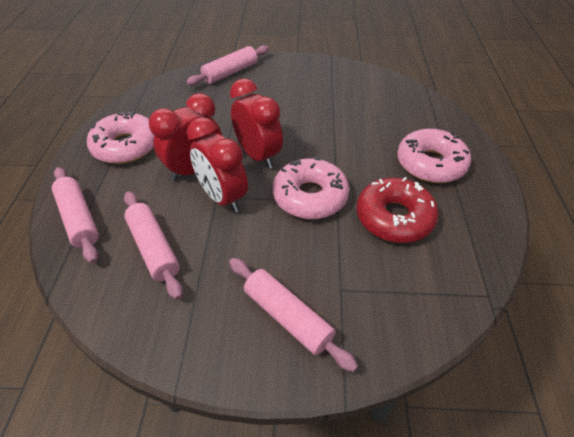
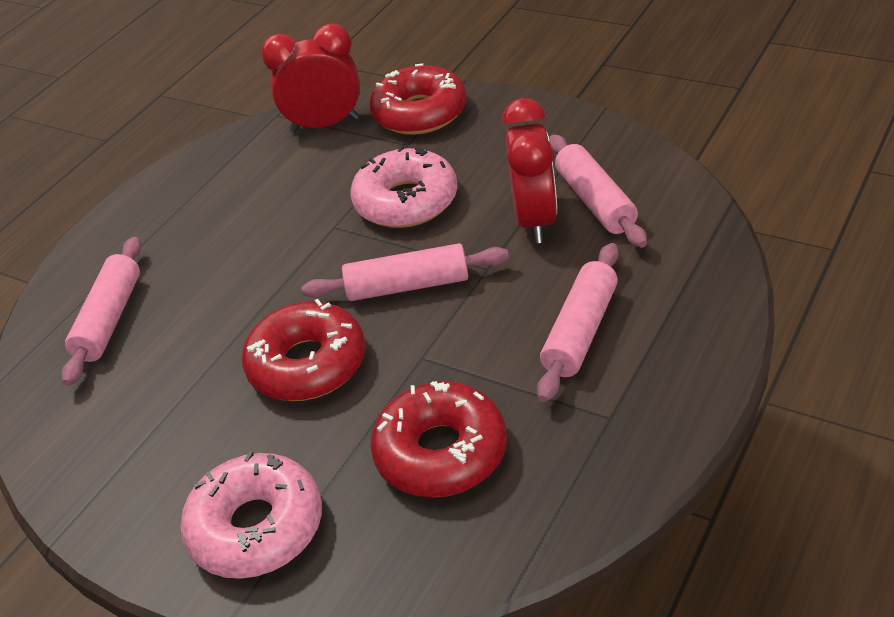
pink donut: 3 -> 2
red clock: 3 -> 2
red donut: 1 -> 3

